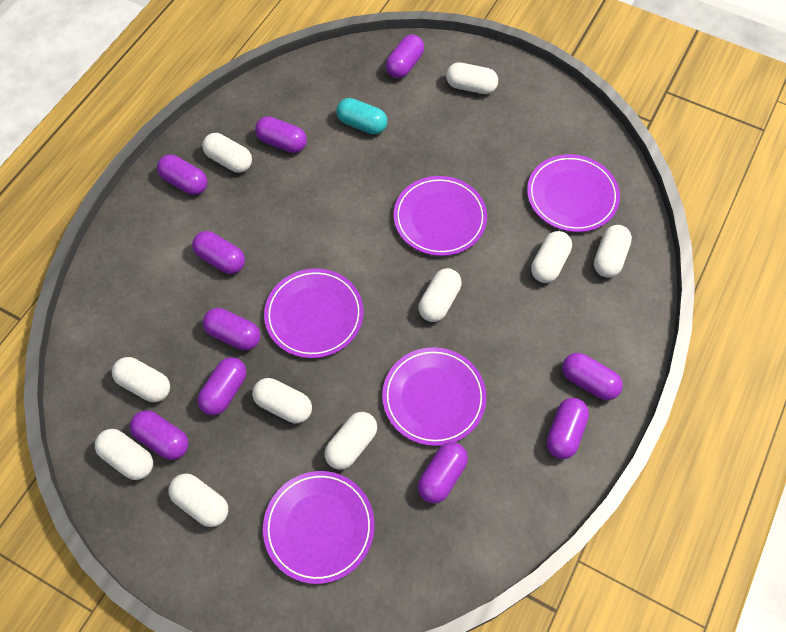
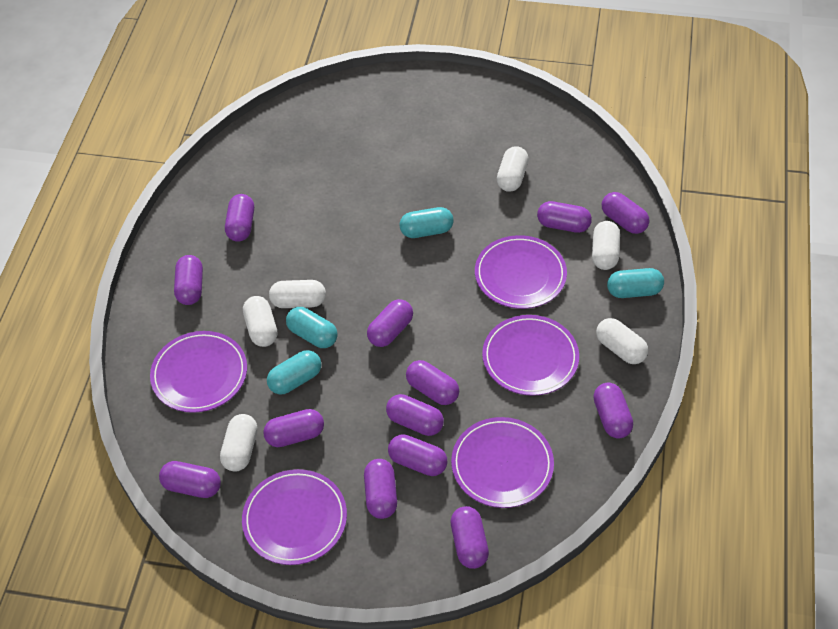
purple capsule: 10 -> 13
turquoise capsule: 1 -> 4
white capsule: 10 -> 6

